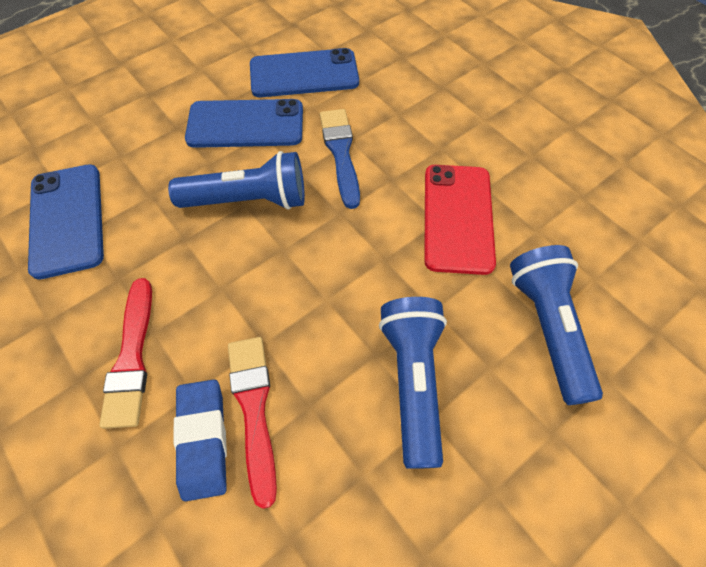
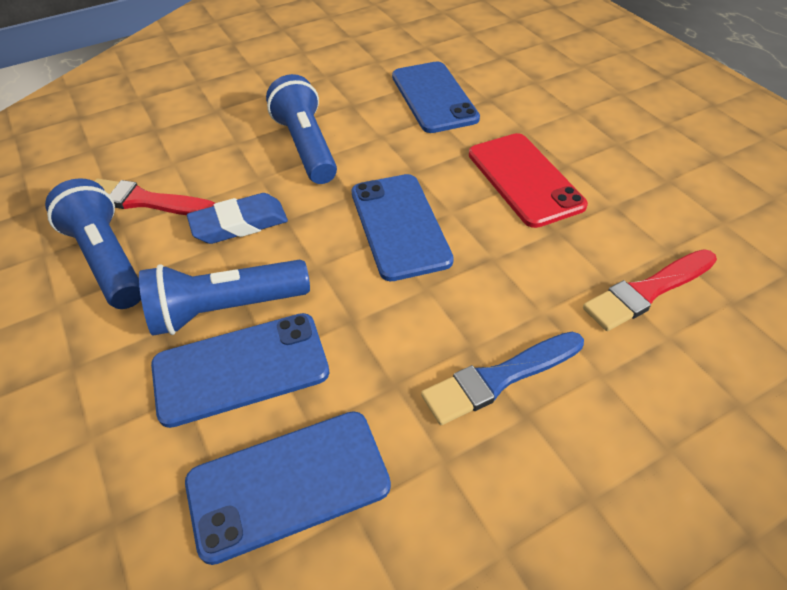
blue phone: 3 -> 4

